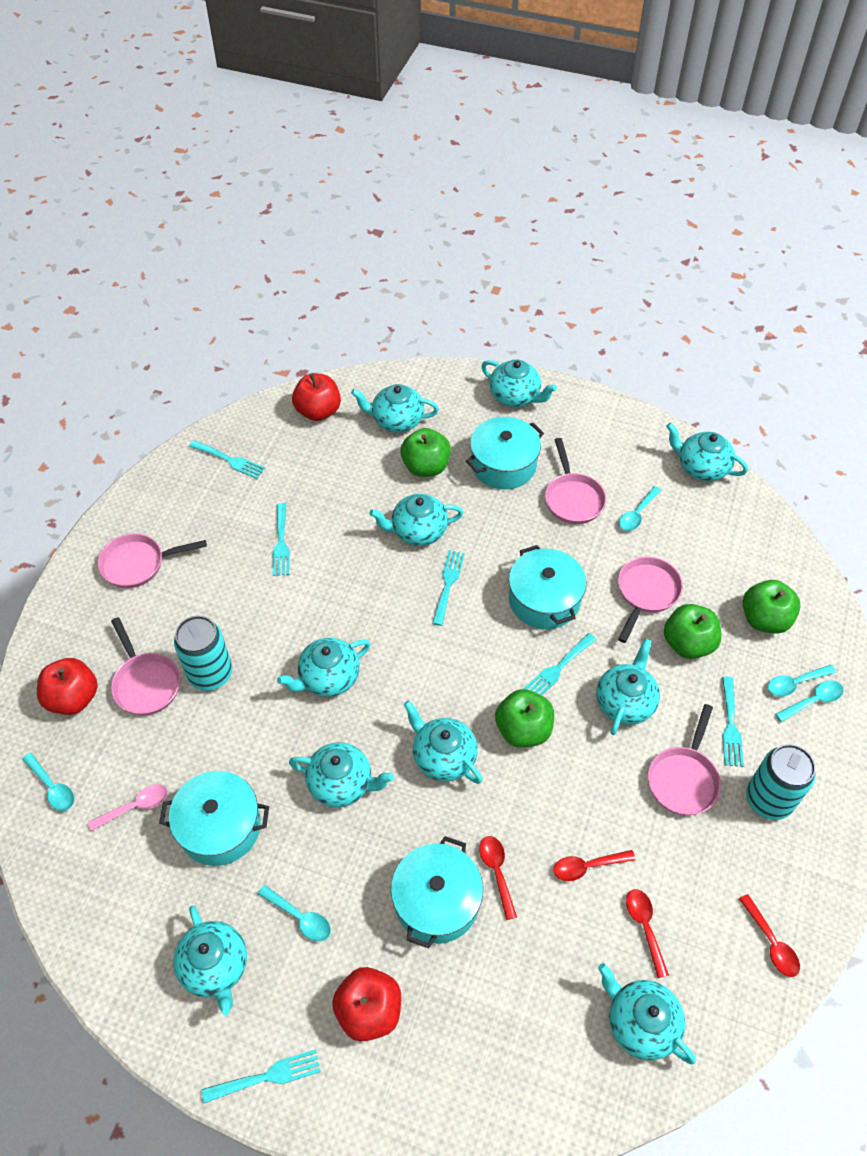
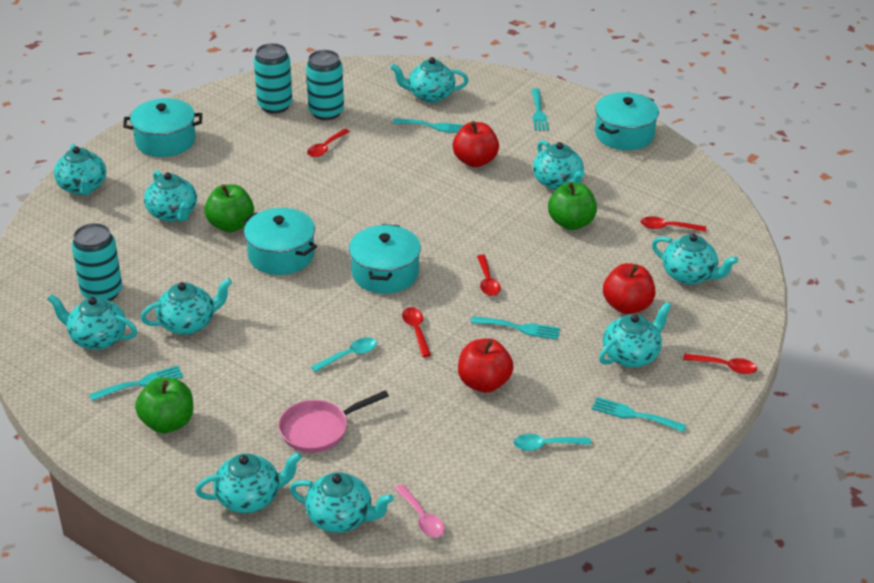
green apple: 4 -> 3
pink pan: 5 -> 1
red spoon: 4 -> 5
turquoise can: 2 -> 3
turquoise fork: 6 -> 5
turquoise spoon: 5 -> 2

